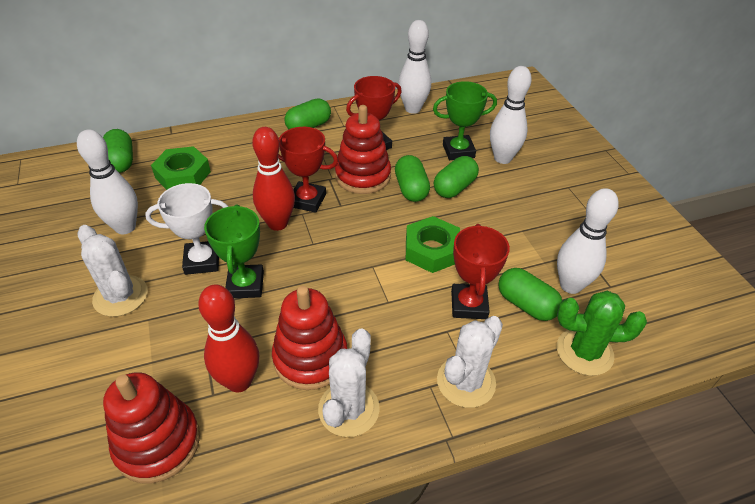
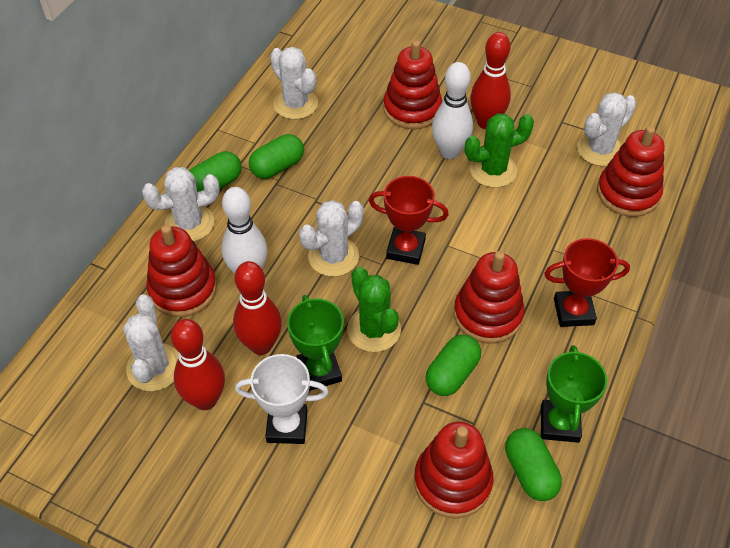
green cactus: 1 -> 2
green capsule: 5 -> 4
green nut: 2 -> 0
red bowling pin: 2 -> 3
red stacking toy: 3 -> 5
red trophy: 3 -> 2
white bowling pin: 4 -> 2
white cactus: 3 -> 5

